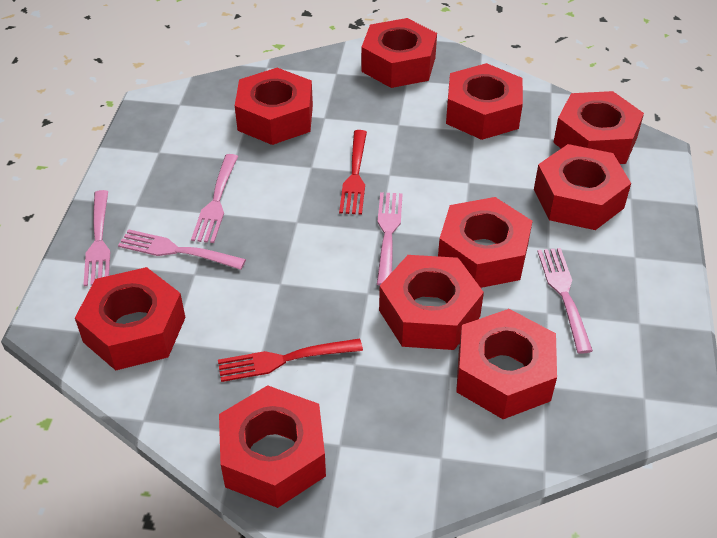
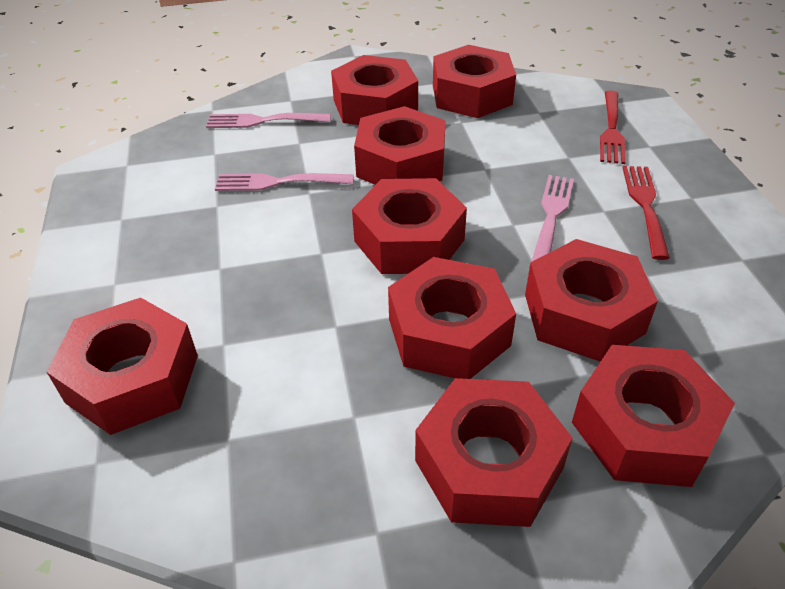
pink fork: 5 -> 3
red nut: 10 -> 9

